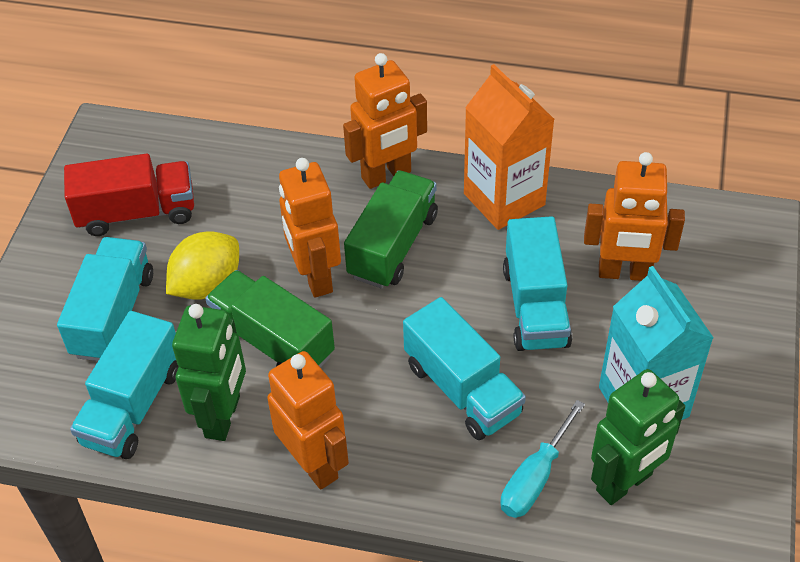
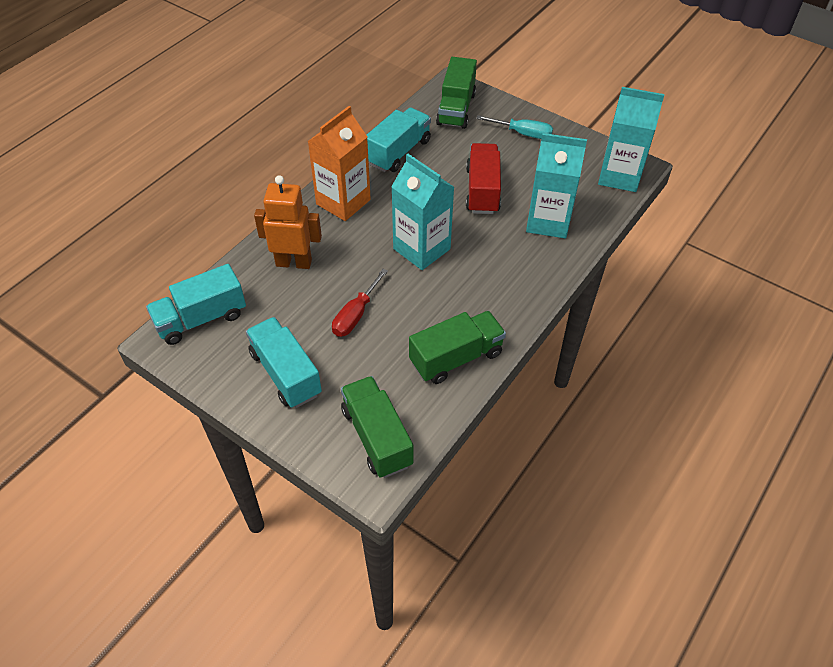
green robot: 2 -> 0
green truck: 2 -> 3
orange robot: 4 -> 1
red screwdriver: 0 -> 1
turquoise carton: 1 -> 3
turquoise truck: 4 -> 3
yellow lemon: 1 -> 0

